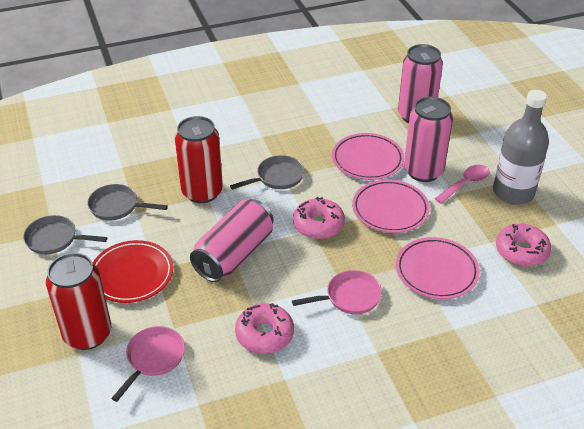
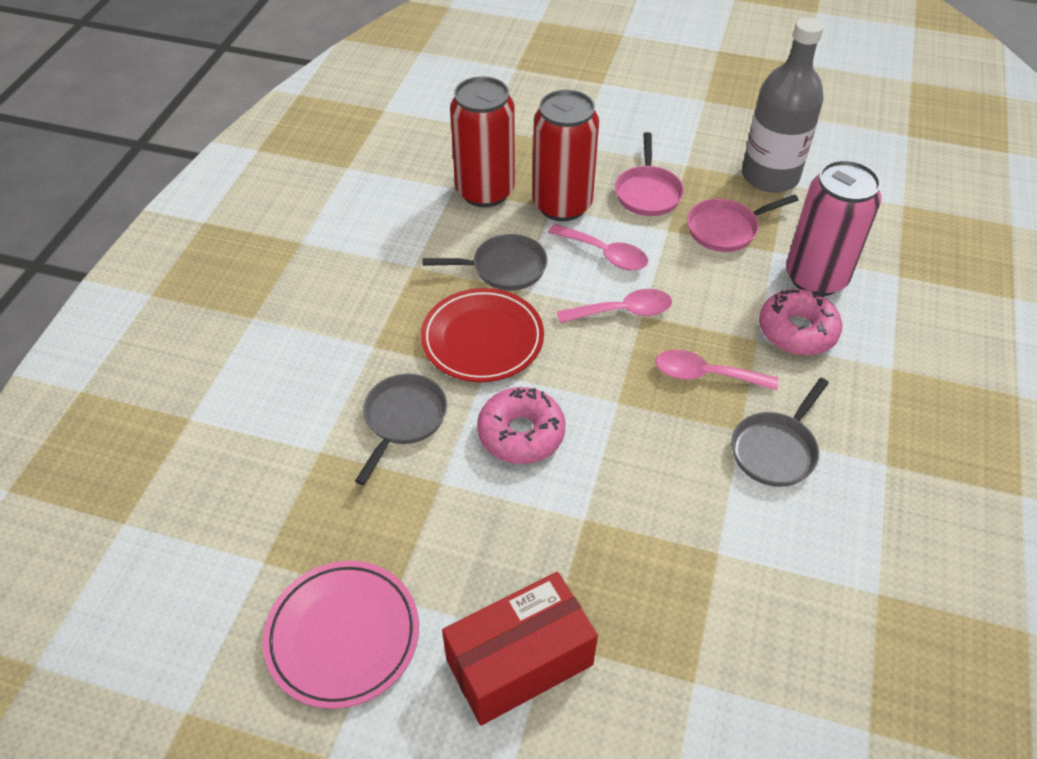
pink can: 3 -> 1
pink donut: 3 -> 2
pink plate: 3 -> 1
pink spoon: 1 -> 3
red box: 0 -> 1

